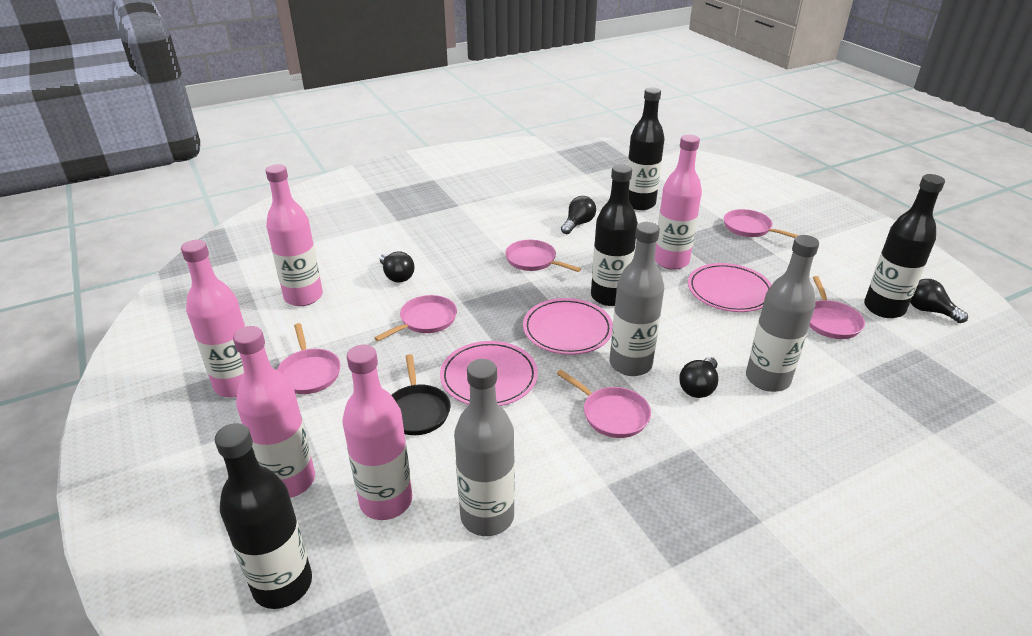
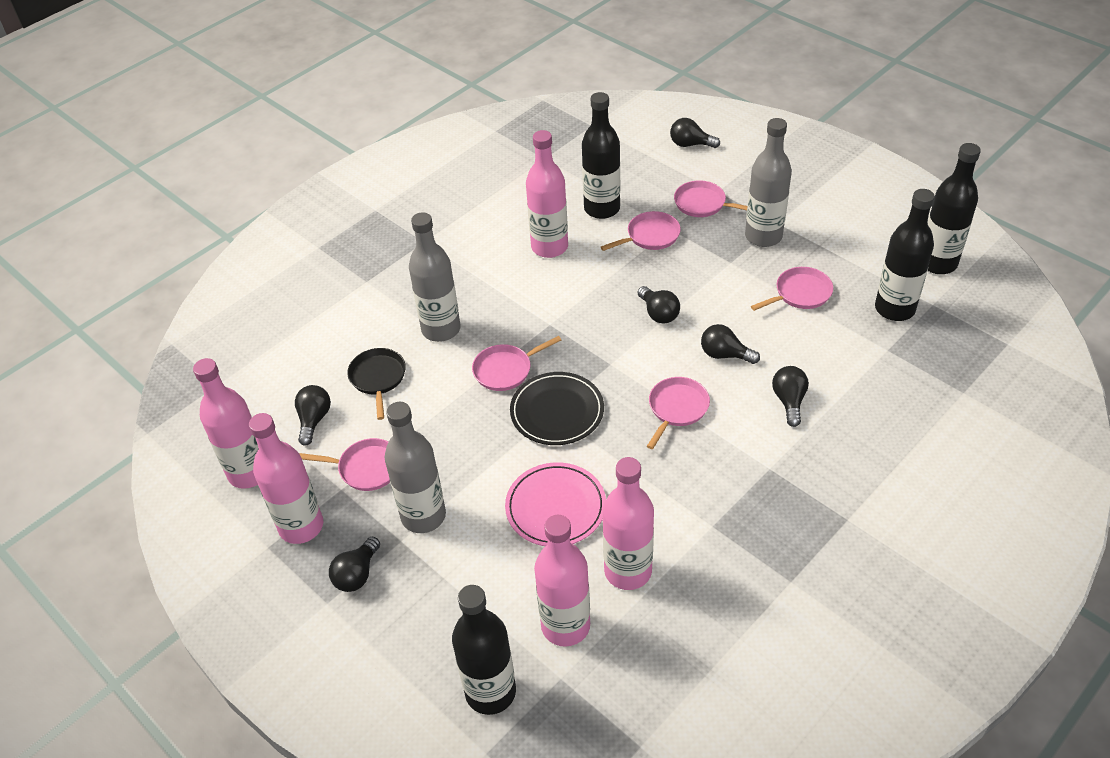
black light bulb: 4 -> 6
black plate: 0 -> 1
pink plate: 3 -> 1

